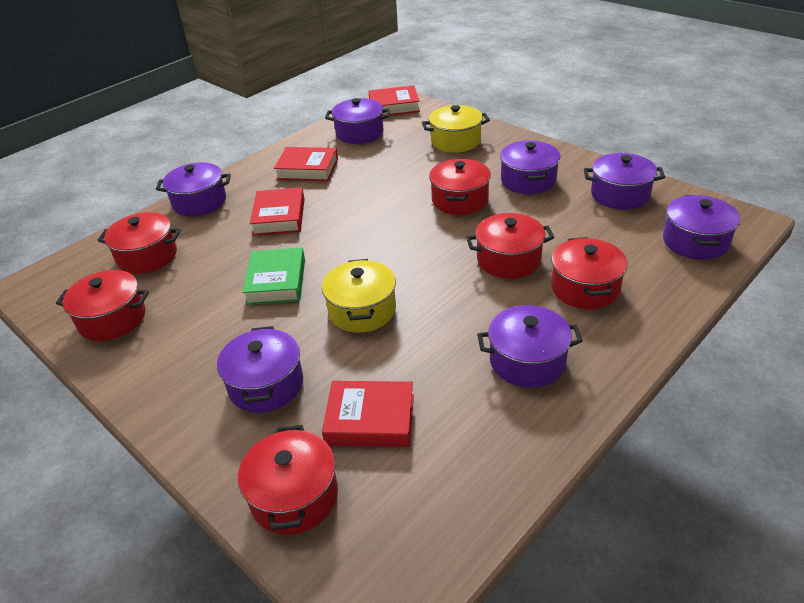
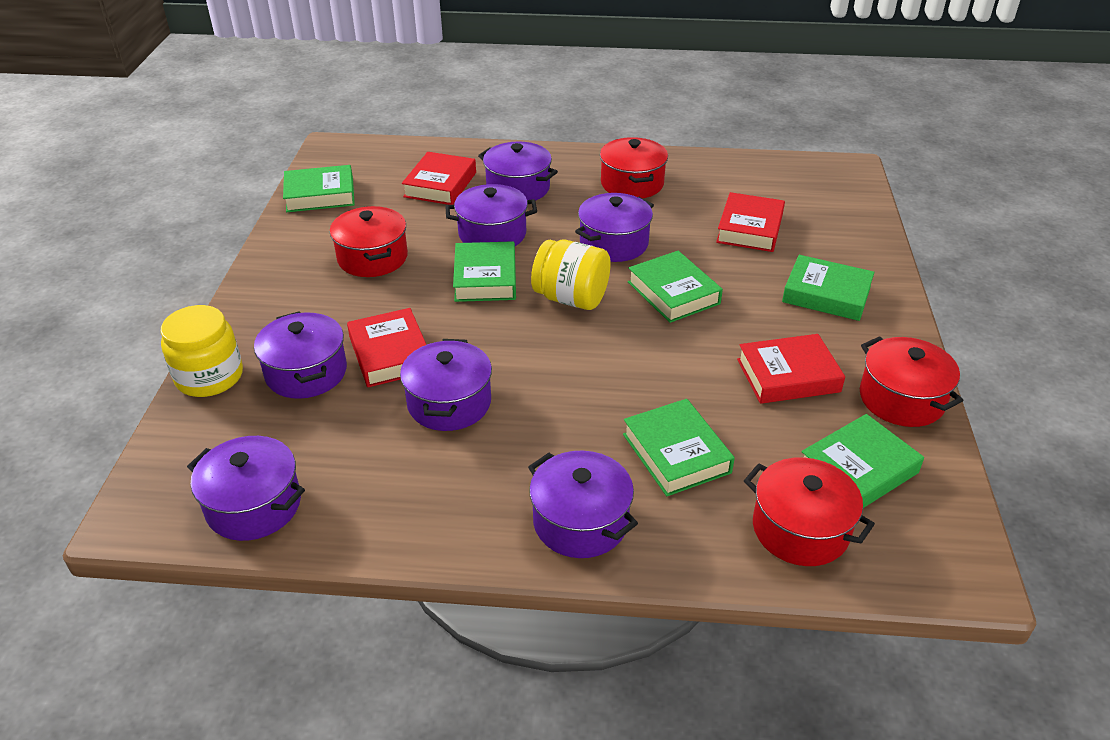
green book: 1 -> 6
red pot: 6 -> 4
yellow jar: 0 -> 2
yellow pot: 2 -> 0

